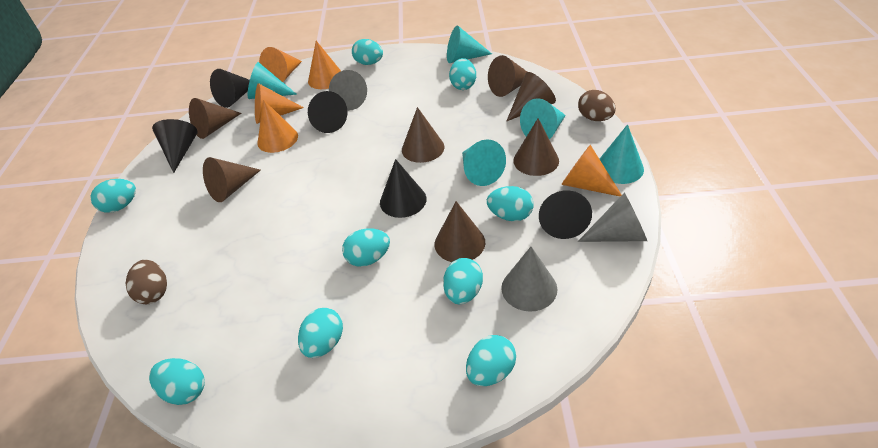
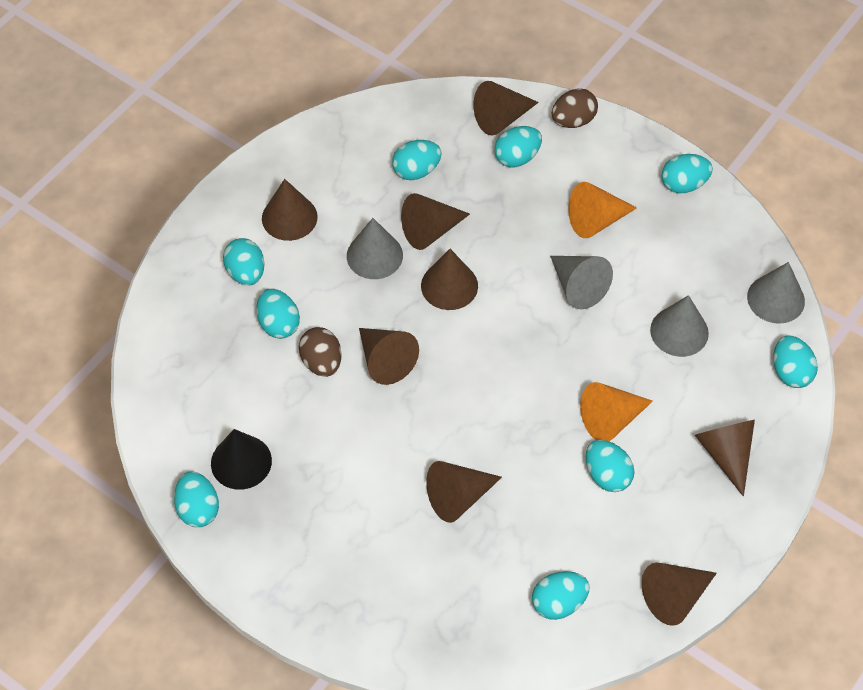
black cone: 5 -> 1
brown cone: 7 -> 8
grey cone: 3 -> 4
orange cone: 5 -> 2
turquoise cone: 5 -> 0

